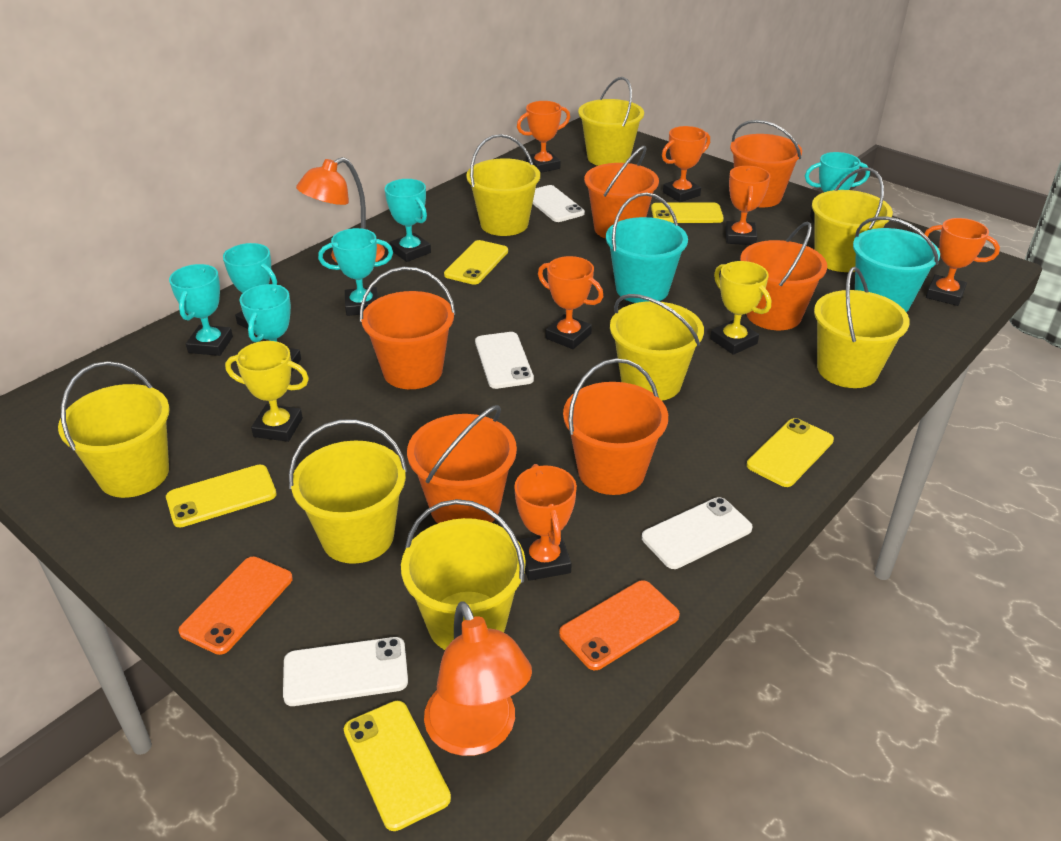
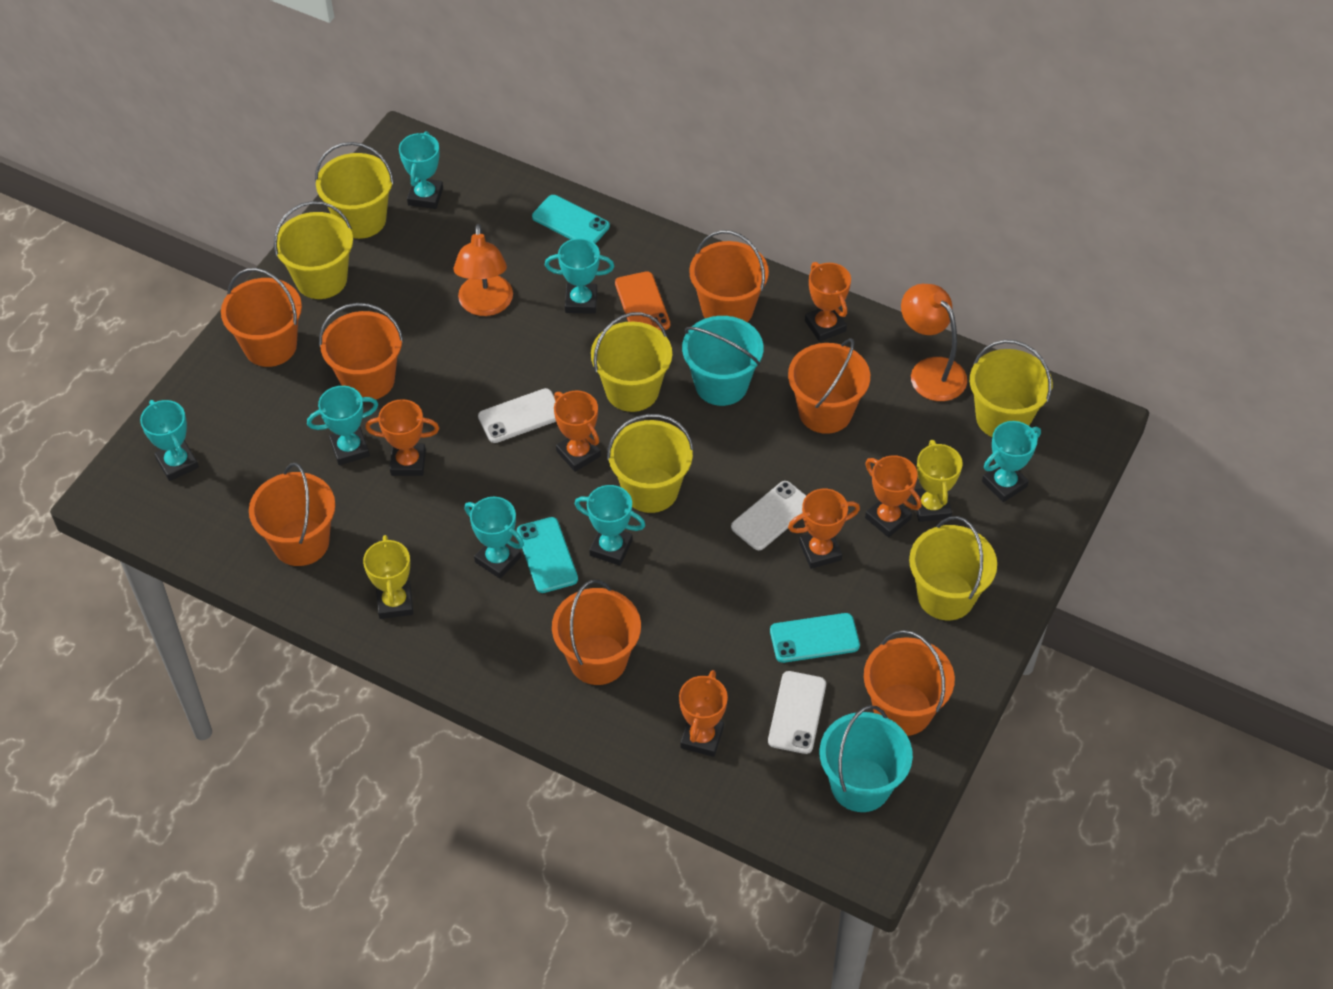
orange bucket: 6 -> 7
orange phone: 2 -> 1
turquoise phone: 0 -> 3
turquoise trophy: 6 -> 7
white phone: 4 -> 3
yellow bucket: 8 -> 6
yellow phone: 5 -> 0

